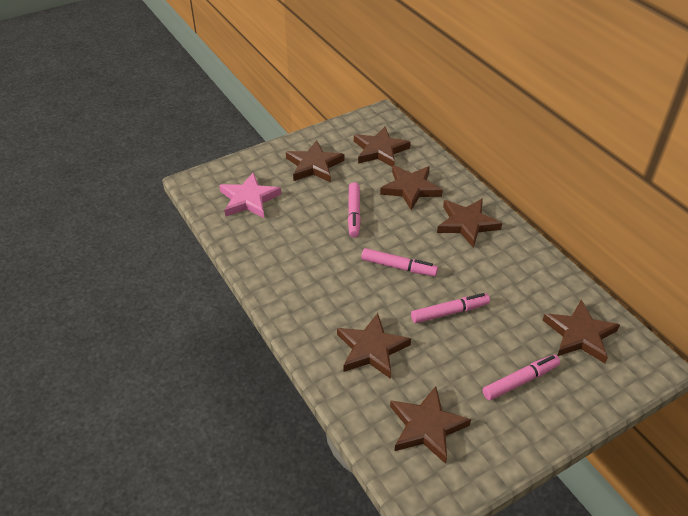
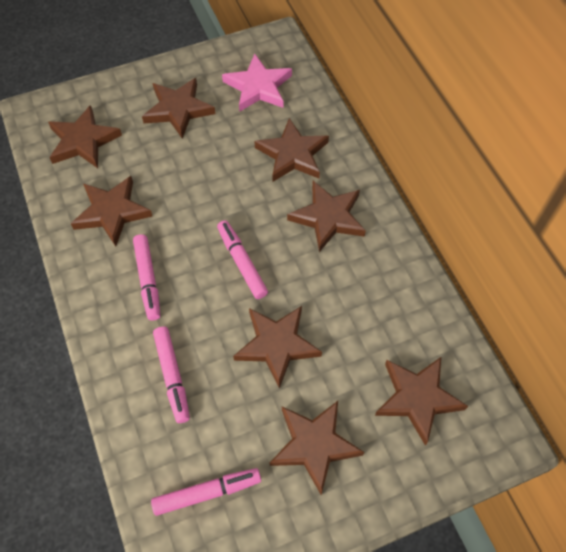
brown star: 7 -> 8

